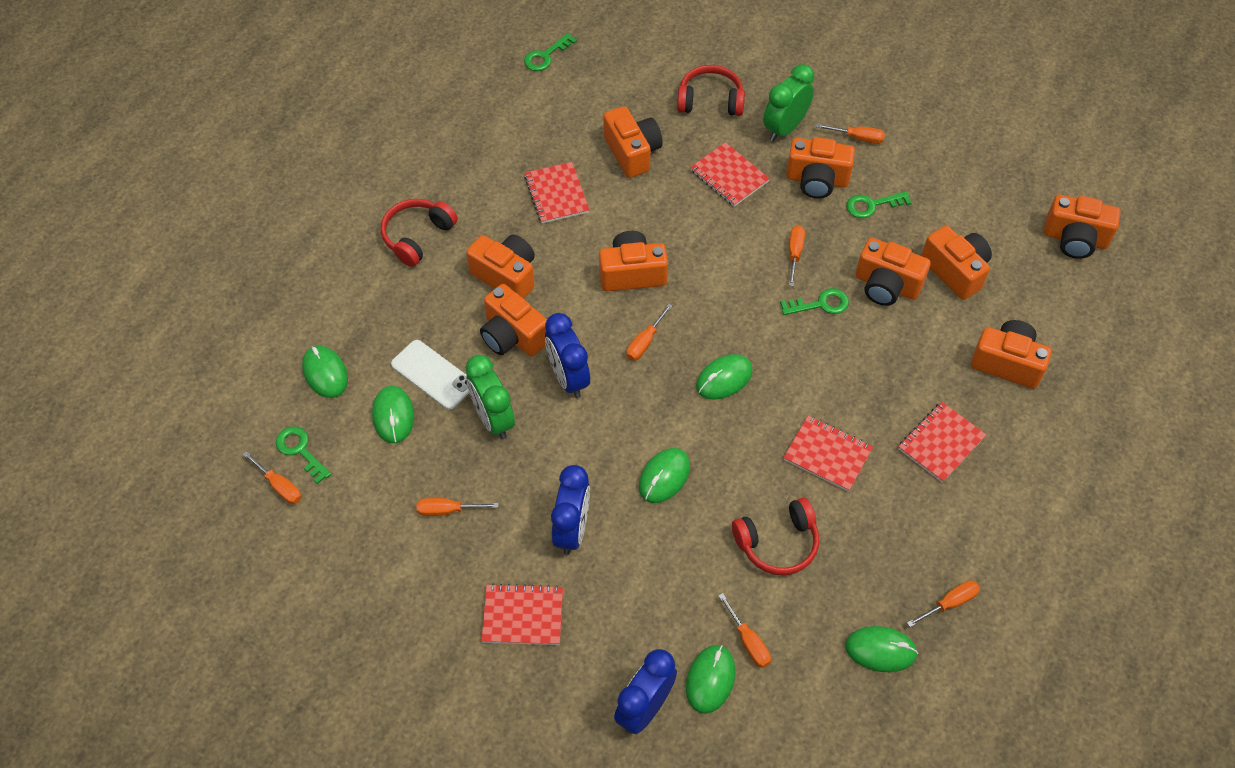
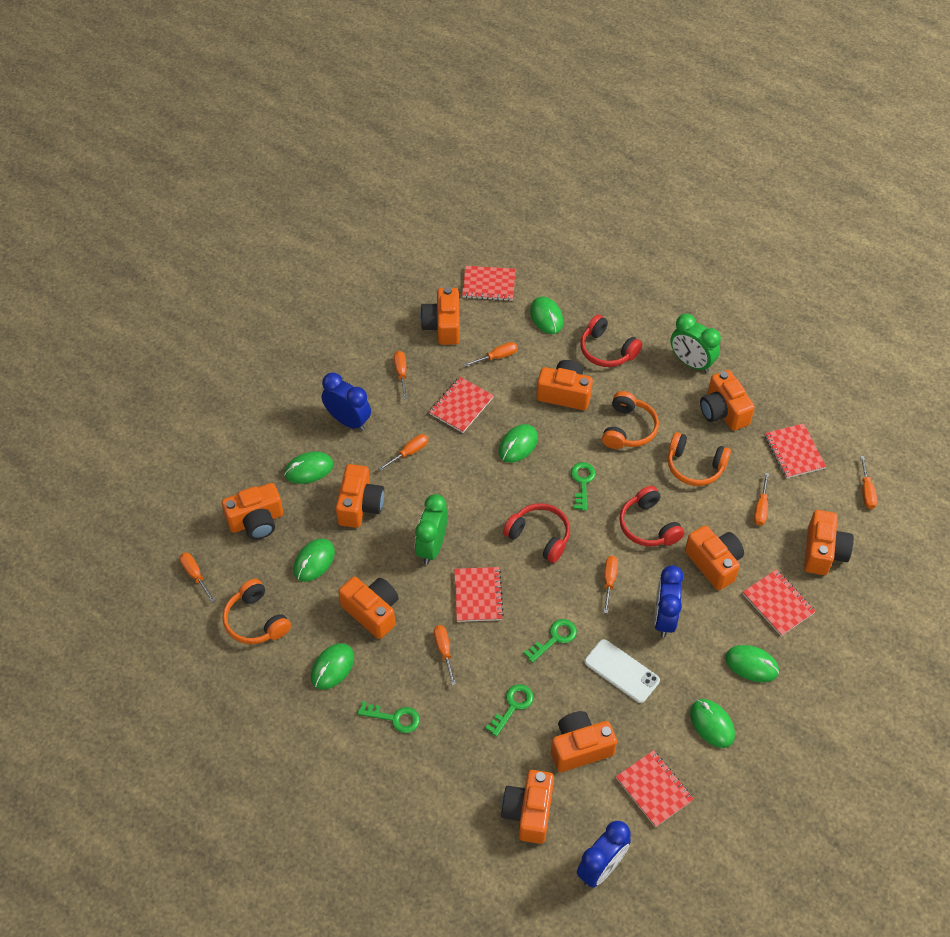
green mouse: 6 -> 7
orange camera: 9 -> 10
orange headphones: 0 -> 3
orange screwdriver: 7 -> 8
red notebook: 5 -> 6

